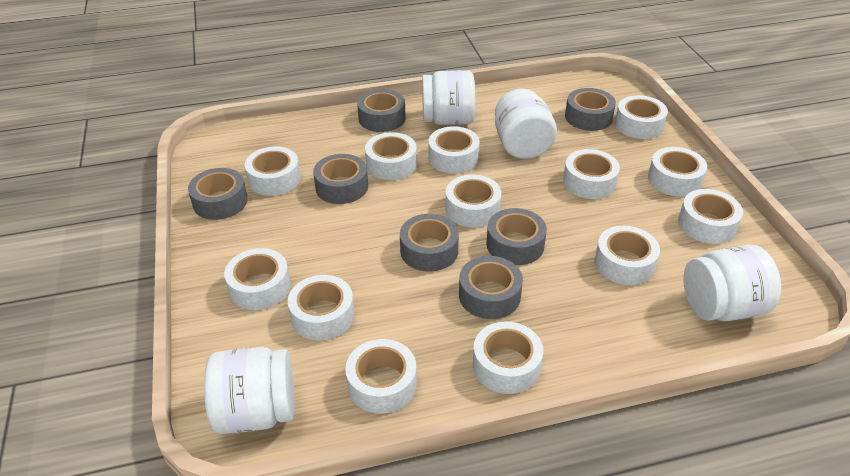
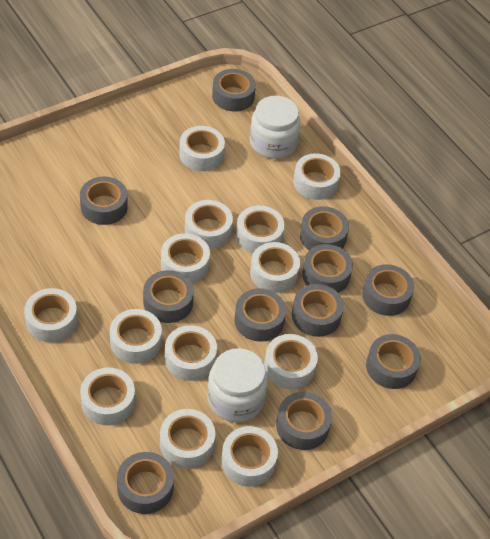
grey tape: 7 -> 11
white jar: 4 -> 2

